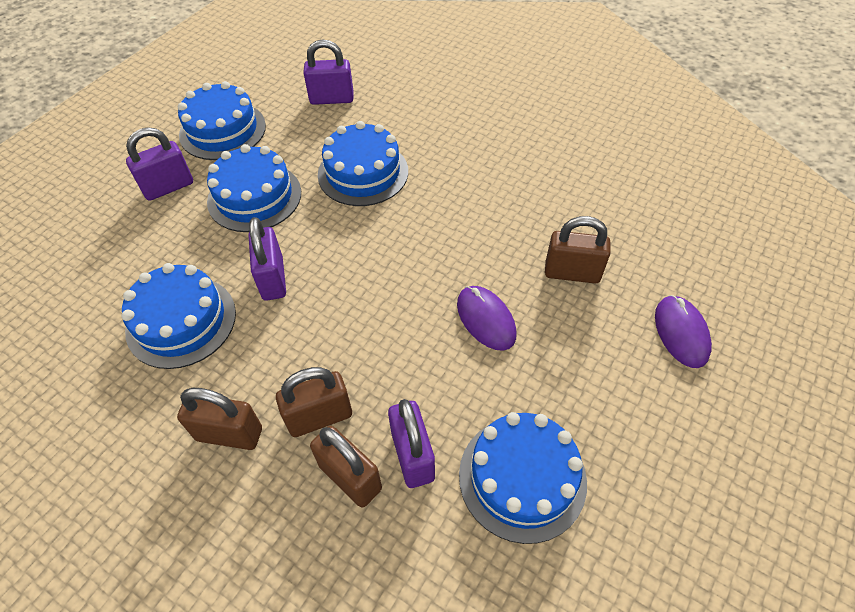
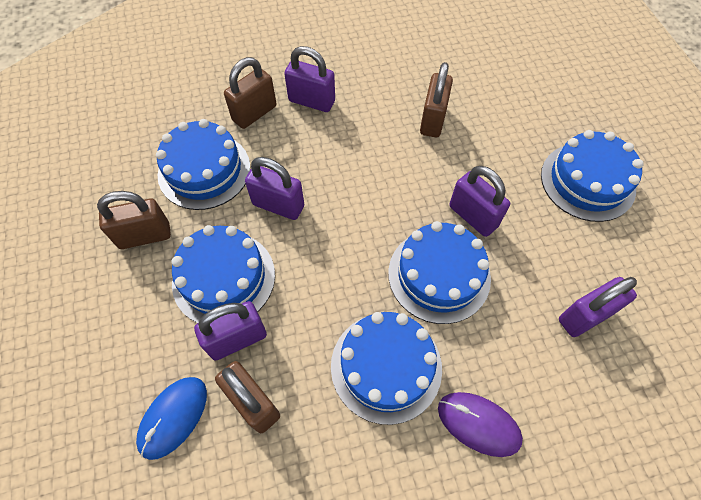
blue mouse: 0 -> 1
purple mouse: 2 -> 1
purple padlock: 4 -> 5

